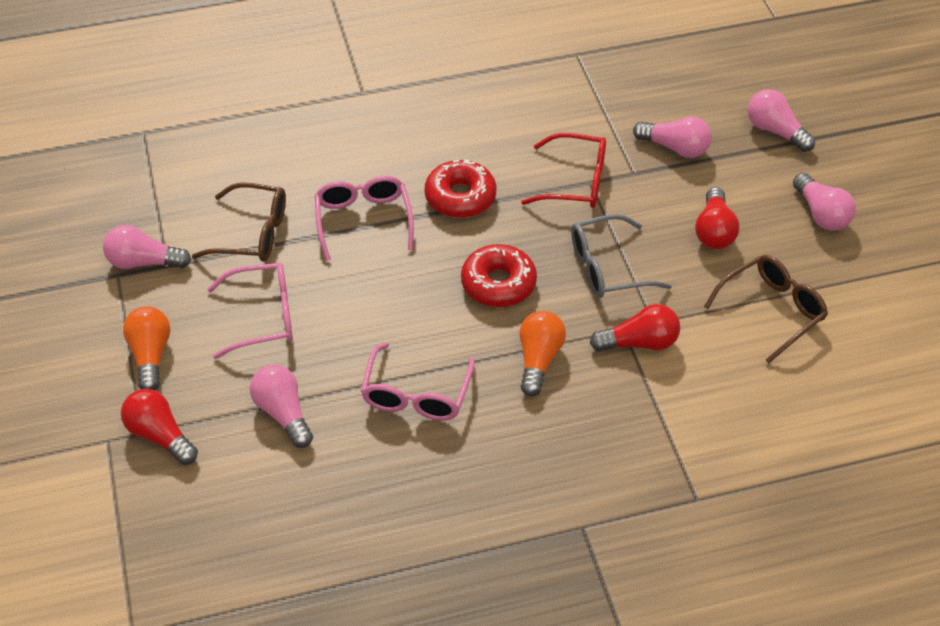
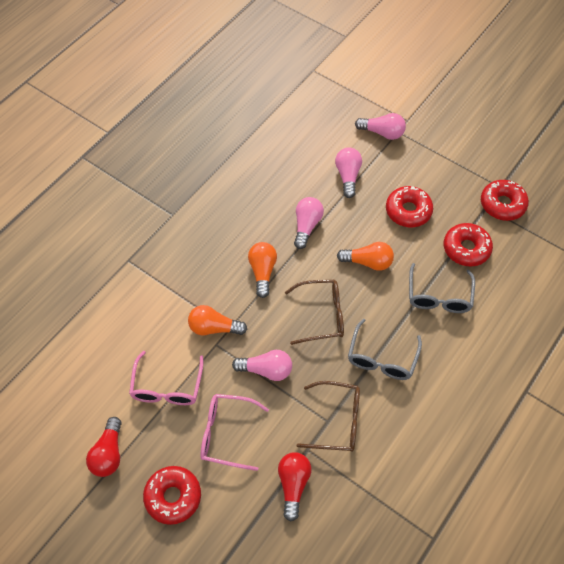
grey glasses: 1 -> 2
orange light bulb: 2 -> 3
pink glasses: 3 -> 2
pink light bulb: 5 -> 4
red donut: 2 -> 4
red glasses: 1 -> 0
red light bulb: 3 -> 2

